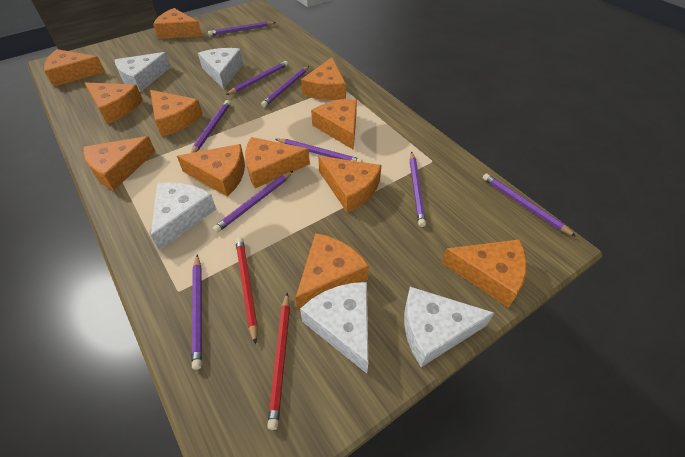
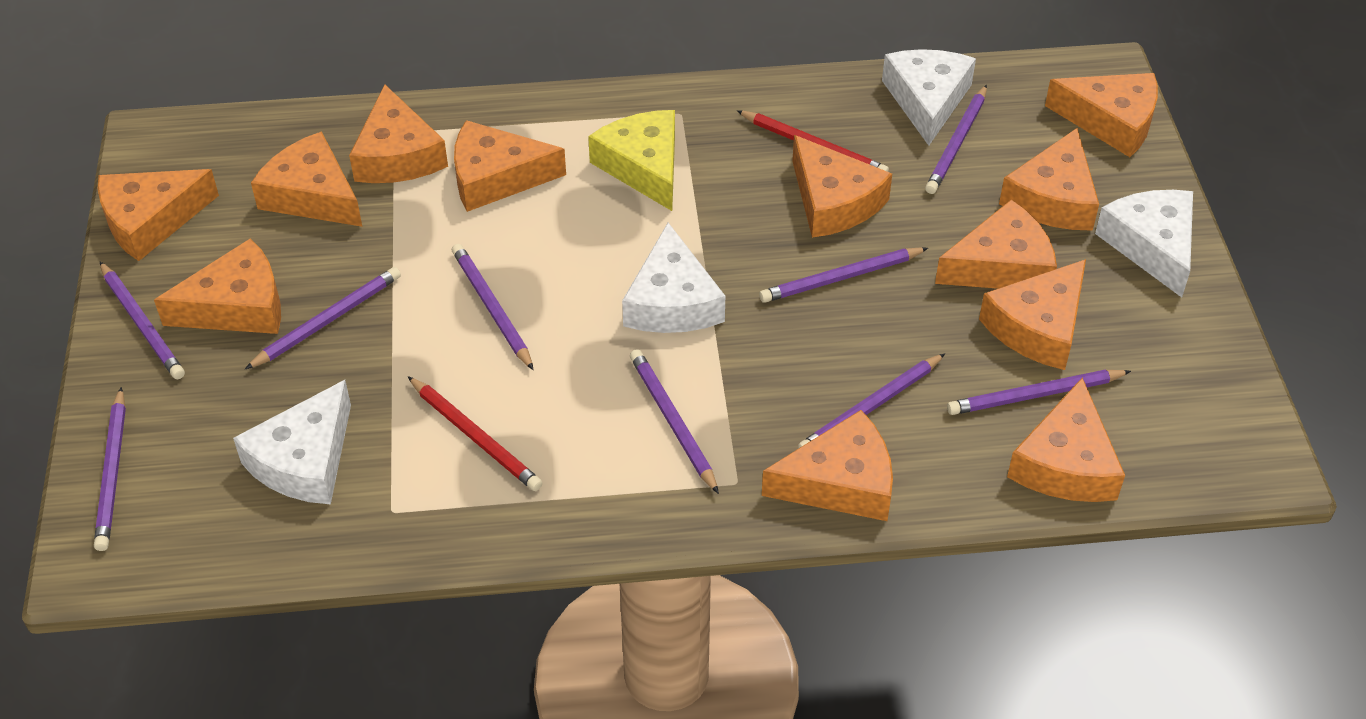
white cheese: 5 -> 4
yellow cheese: 0 -> 1

